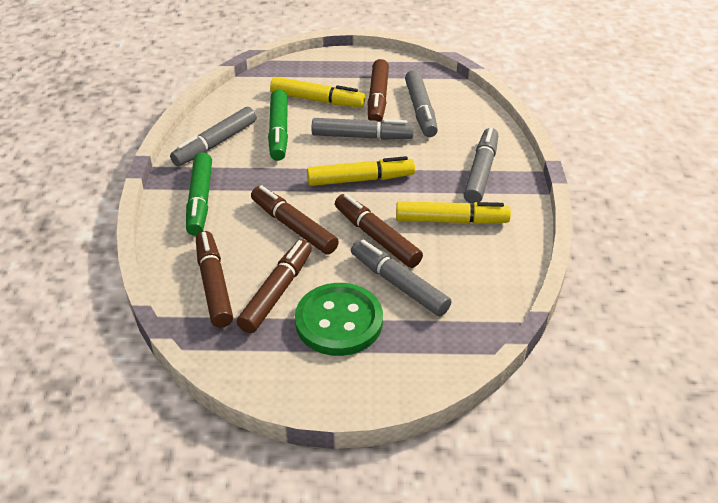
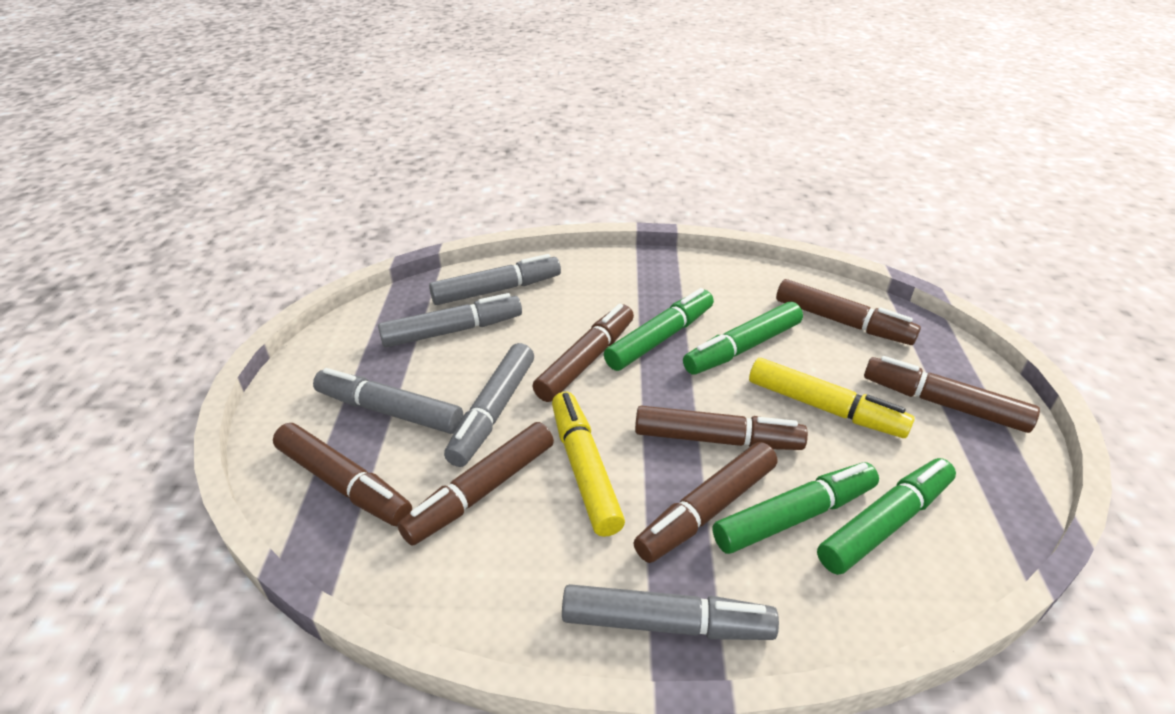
brown marker: 5 -> 7
green button: 1 -> 0
green marker: 2 -> 4
yellow marker: 3 -> 2

